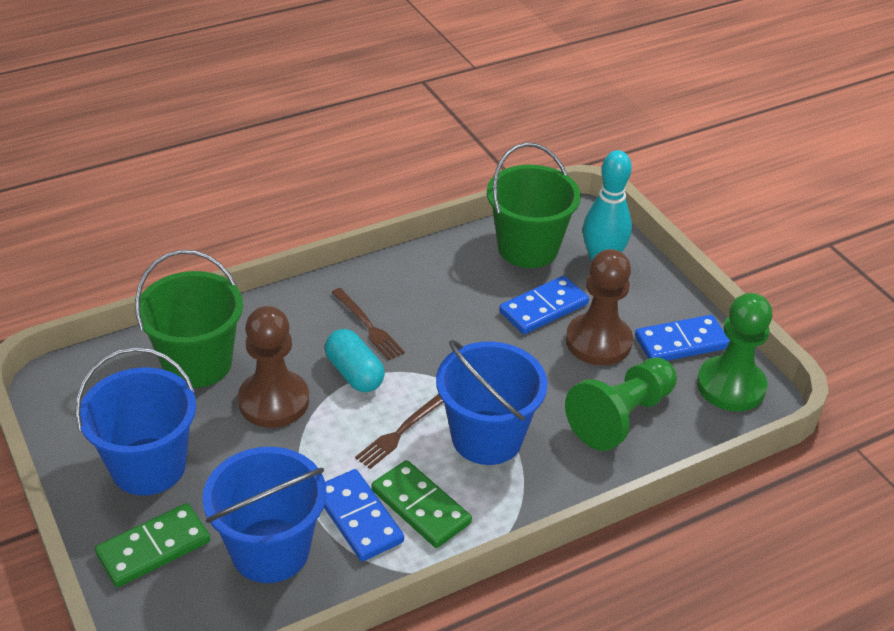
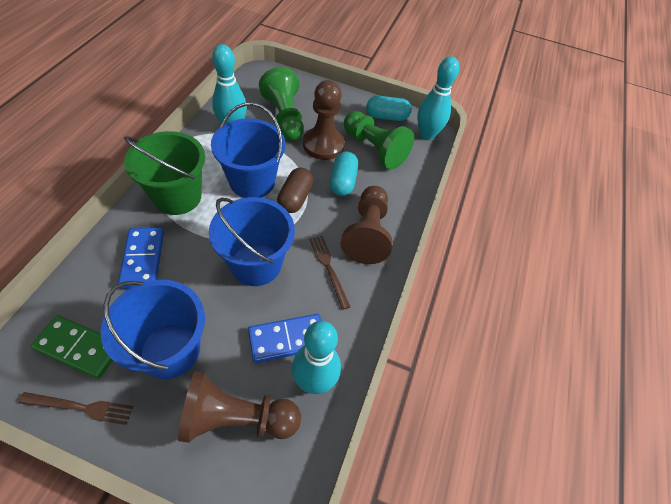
blue domino: 3 -> 2
brown capsule: 0 -> 1
brown pawn: 2 -> 3
green bucket: 2 -> 1
green domino: 2 -> 1
turquoise bowling pin: 1 -> 3
turquoise capsule: 1 -> 2

